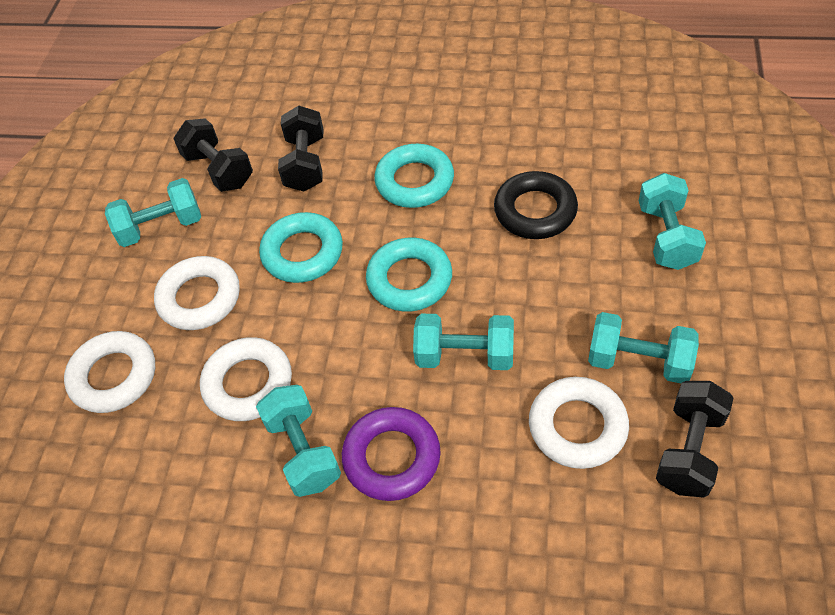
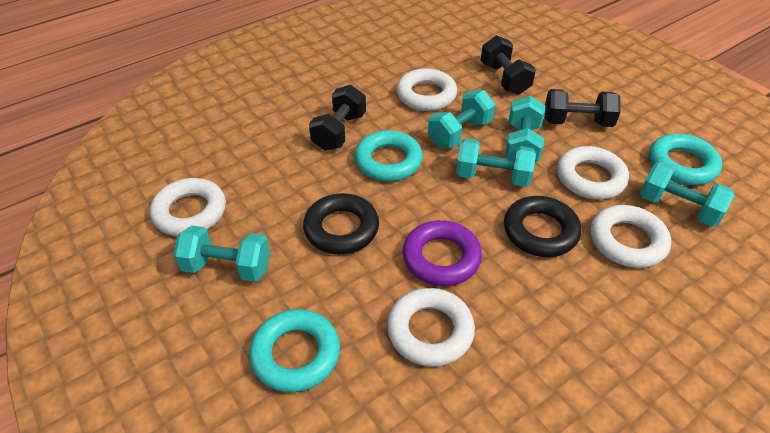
black ring: 1 -> 2
white ring: 4 -> 5

